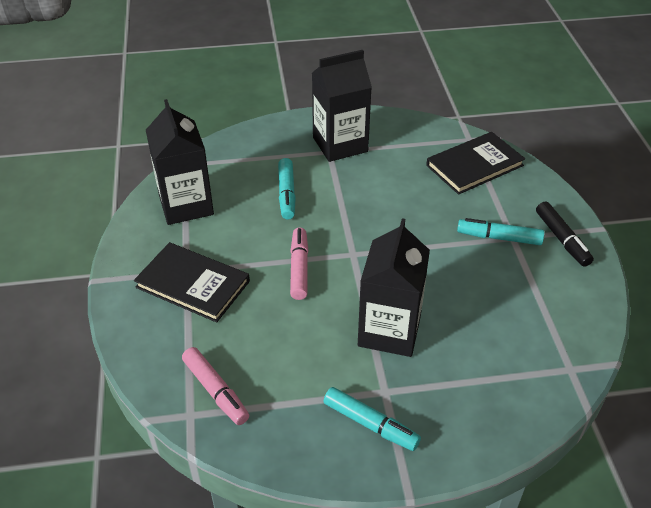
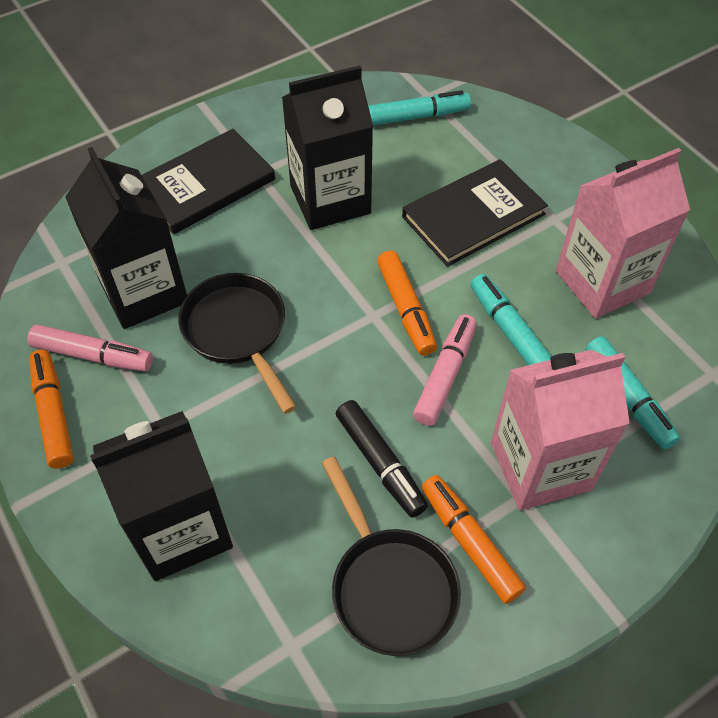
black pan: 0 -> 2
orange marker: 0 -> 3
pink carton: 0 -> 2

